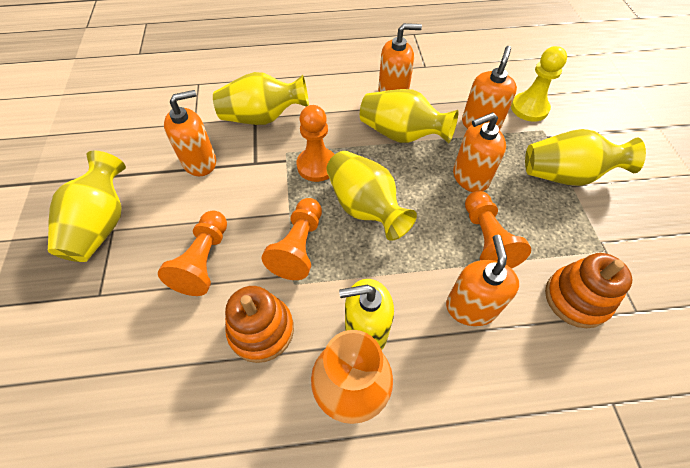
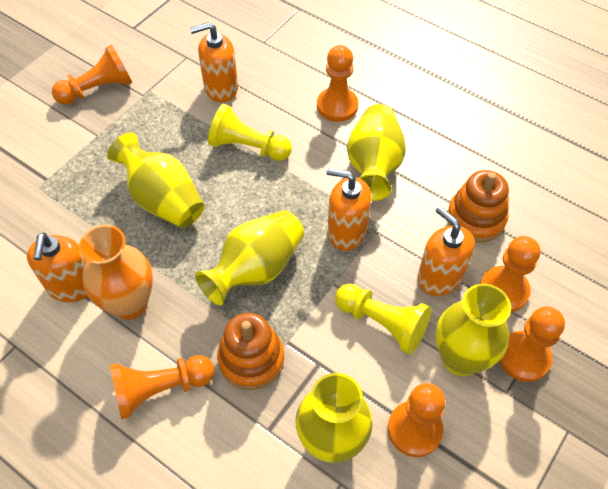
orange pawn: 4 -> 6
orange soap dispenser: 5 -> 4
yellow pawn: 1 -> 2
yellow soap dispenser: 1 -> 0

